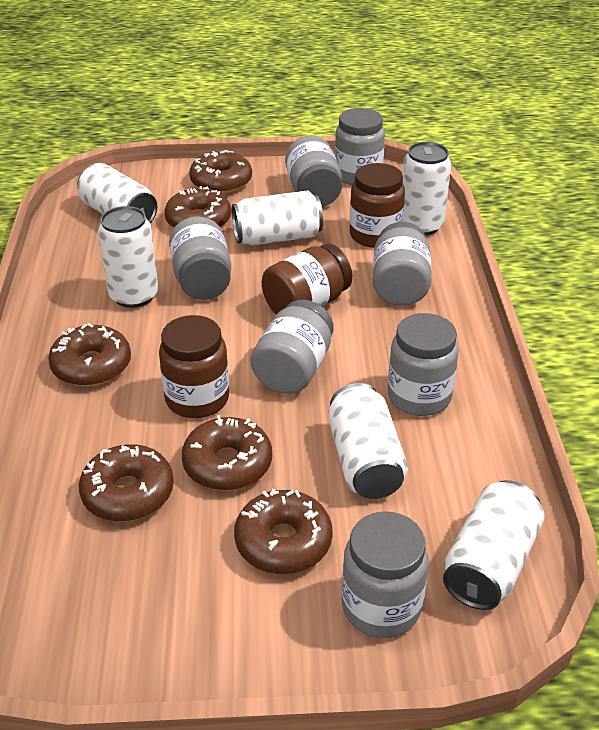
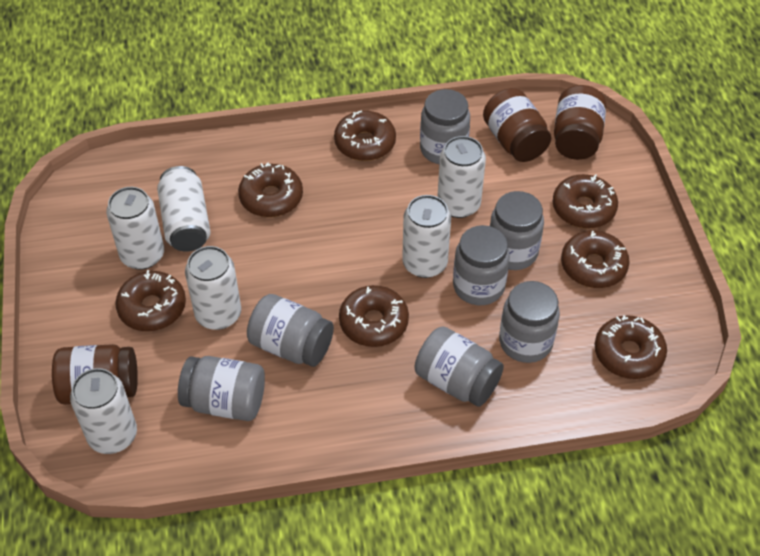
brown donut: 6 -> 7

